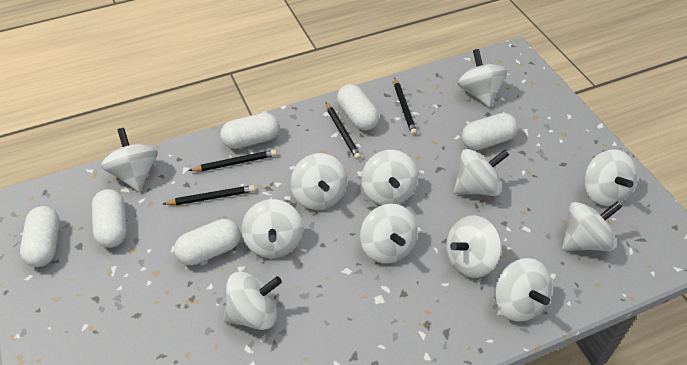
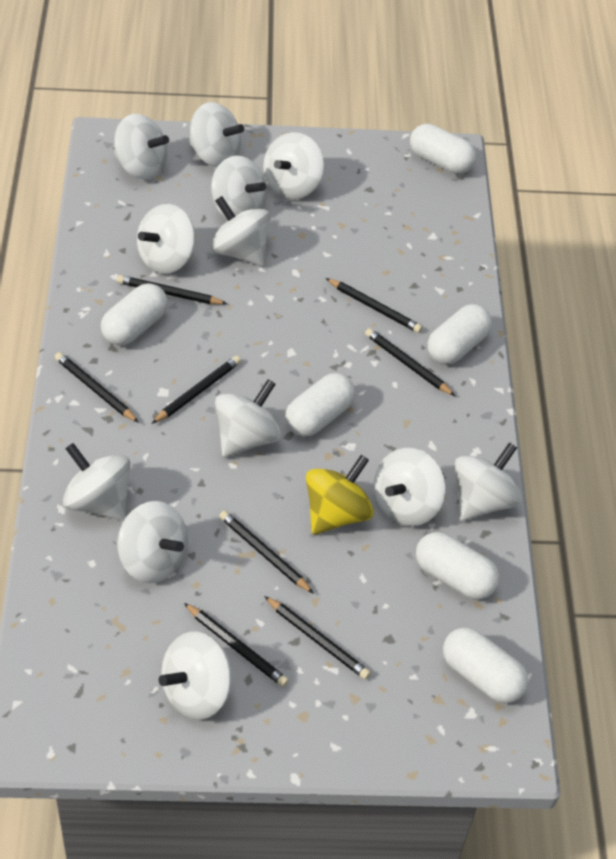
black pencil: 4 -> 8
yellow spinning top: 0 -> 1

